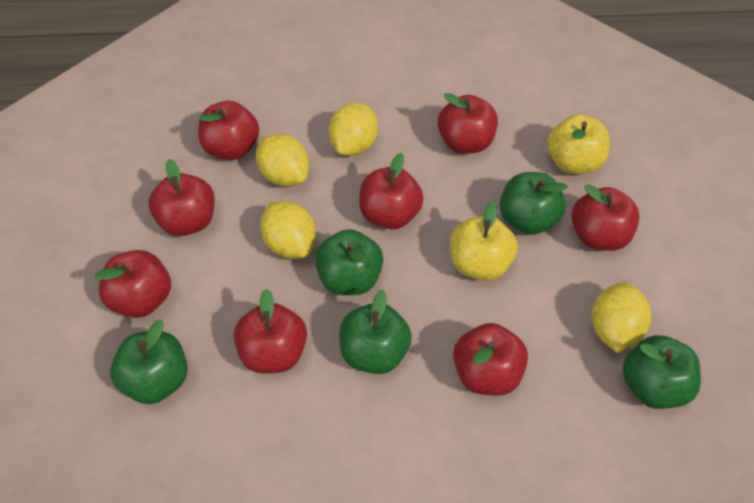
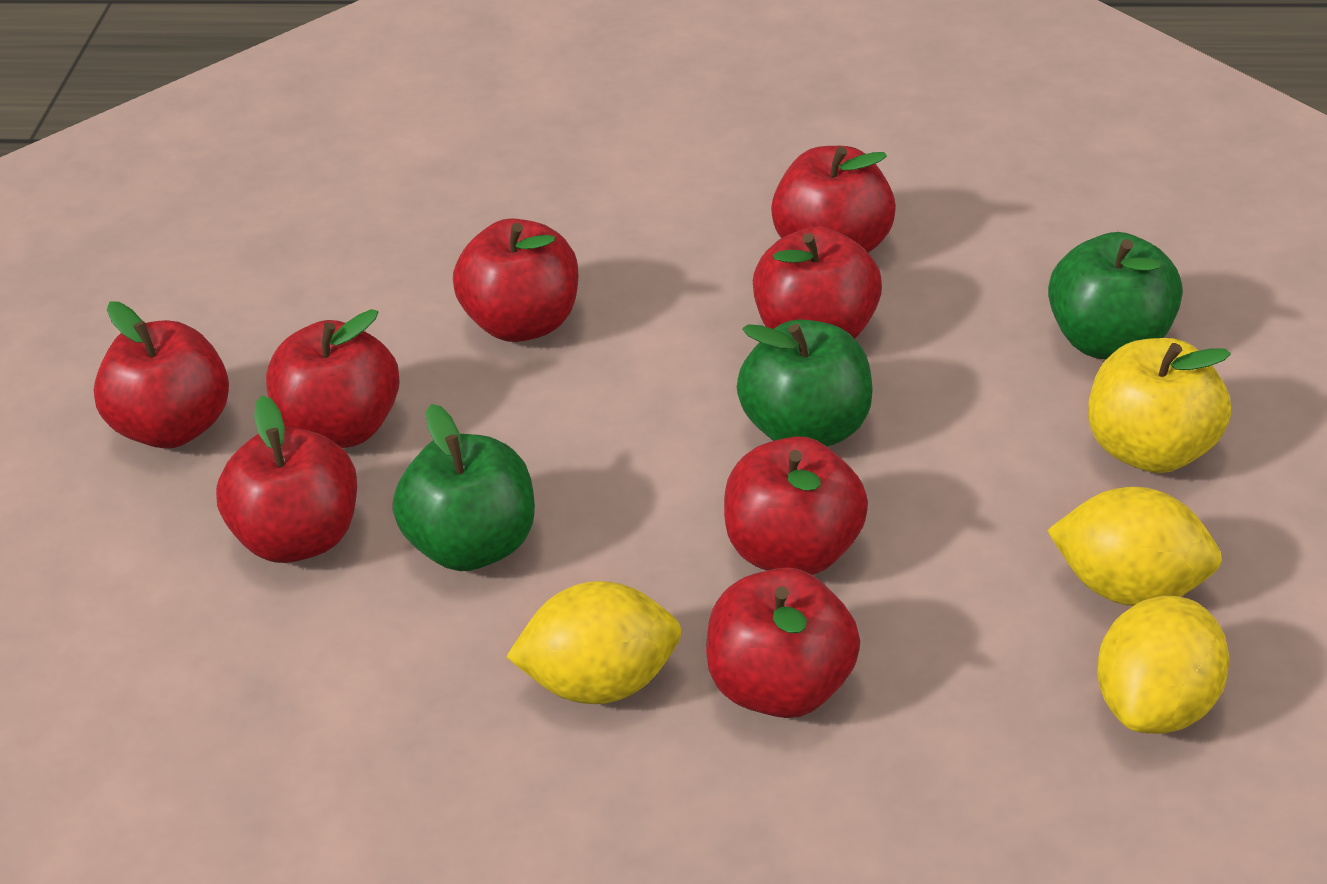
green apple: 5 -> 3
yellow apple: 2 -> 1
yellow lemon: 4 -> 3

